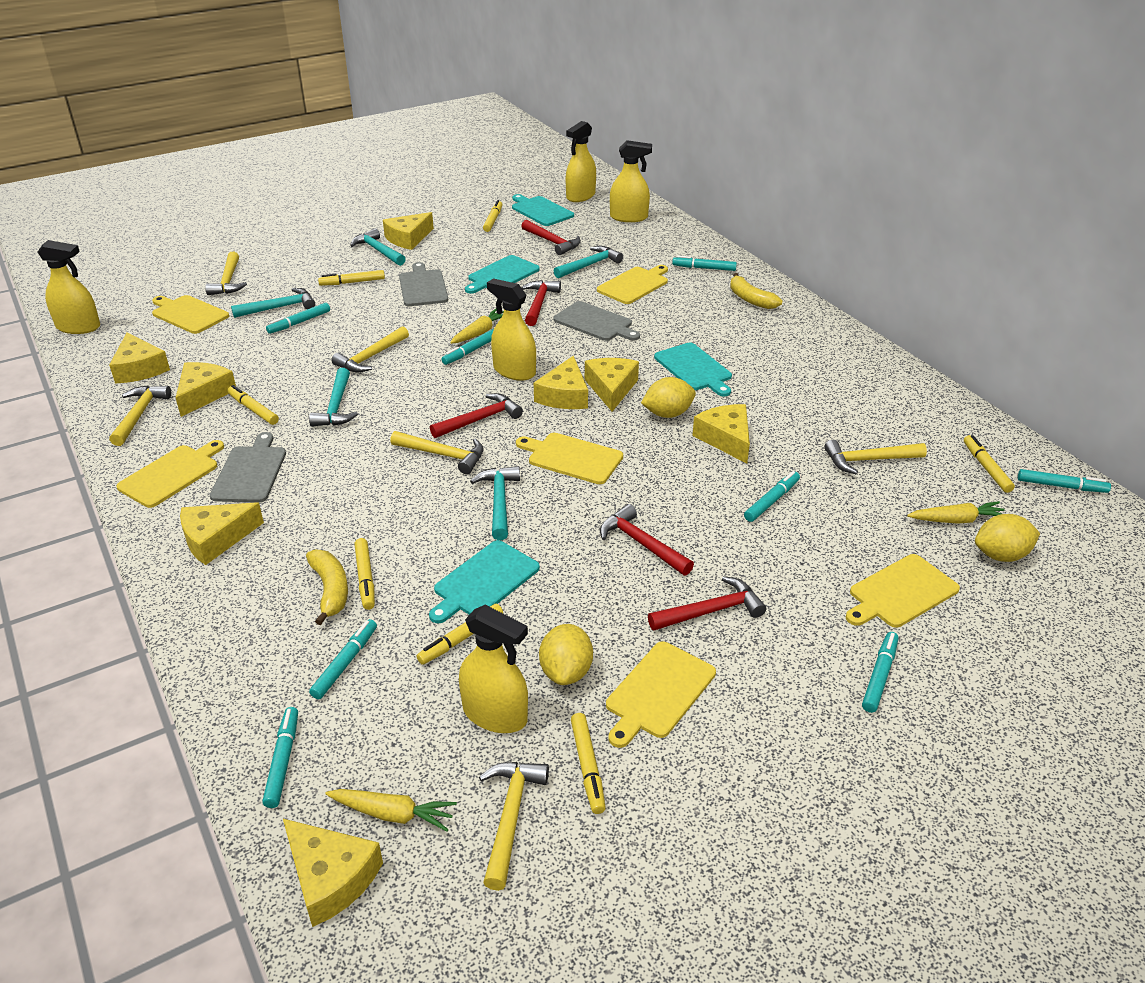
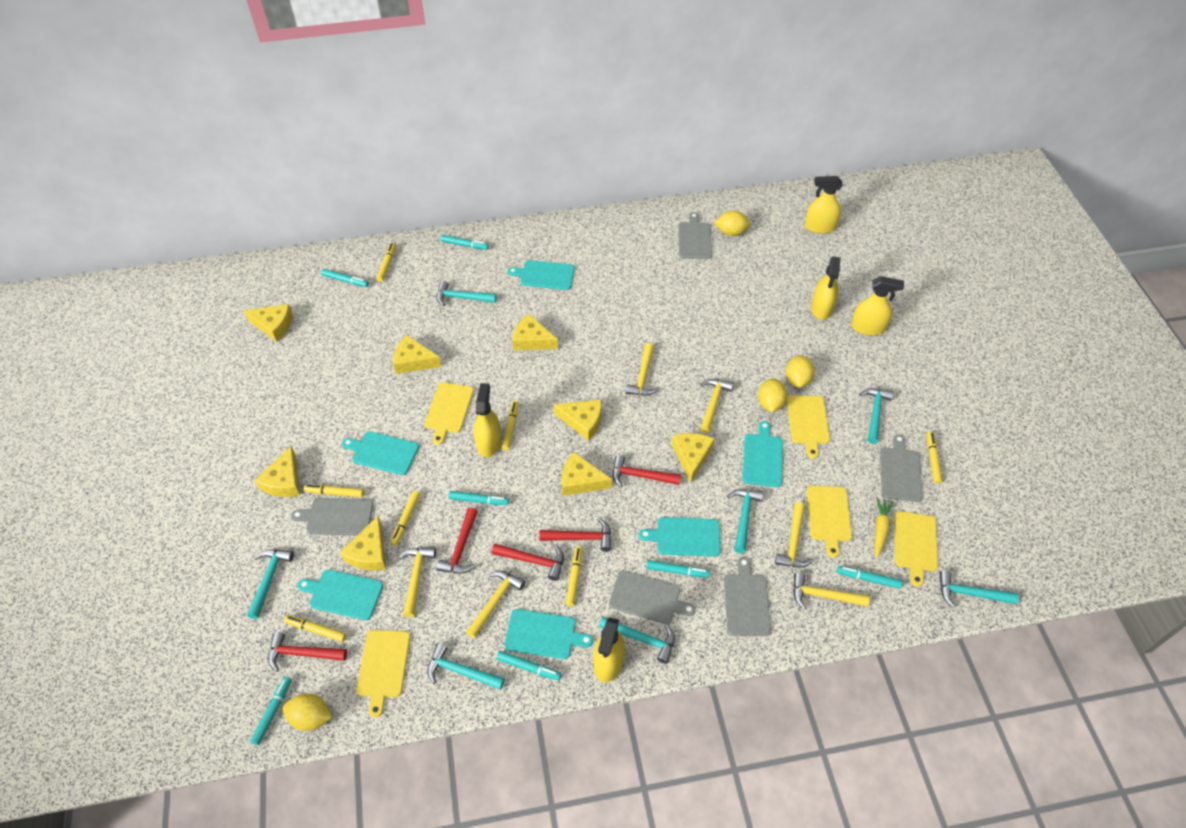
grey cutting board: 3 -> 5
turquoise cutting board: 4 -> 6
turquoise hammer: 5 -> 7
turquoise marker: 8 -> 7
yellow banana: 2 -> 0
yellow carrot: 3 -> 1
yellow cutting board: 6 -> 5
yellow lemon: 3 -> 4

